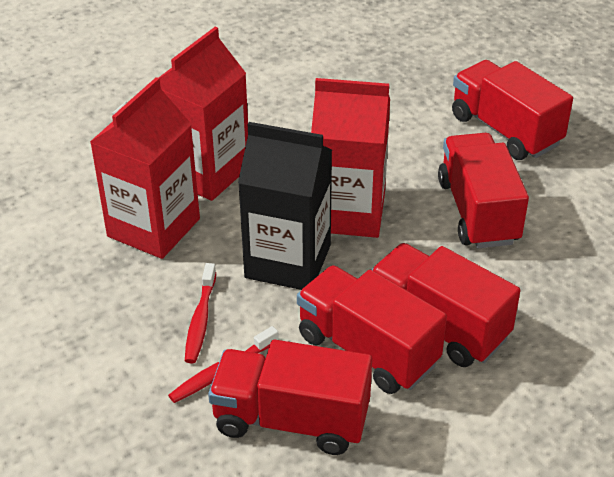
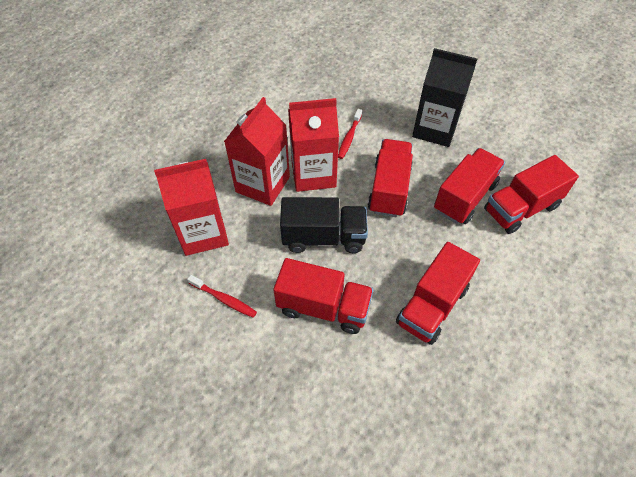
black truck: 0 -> 1

